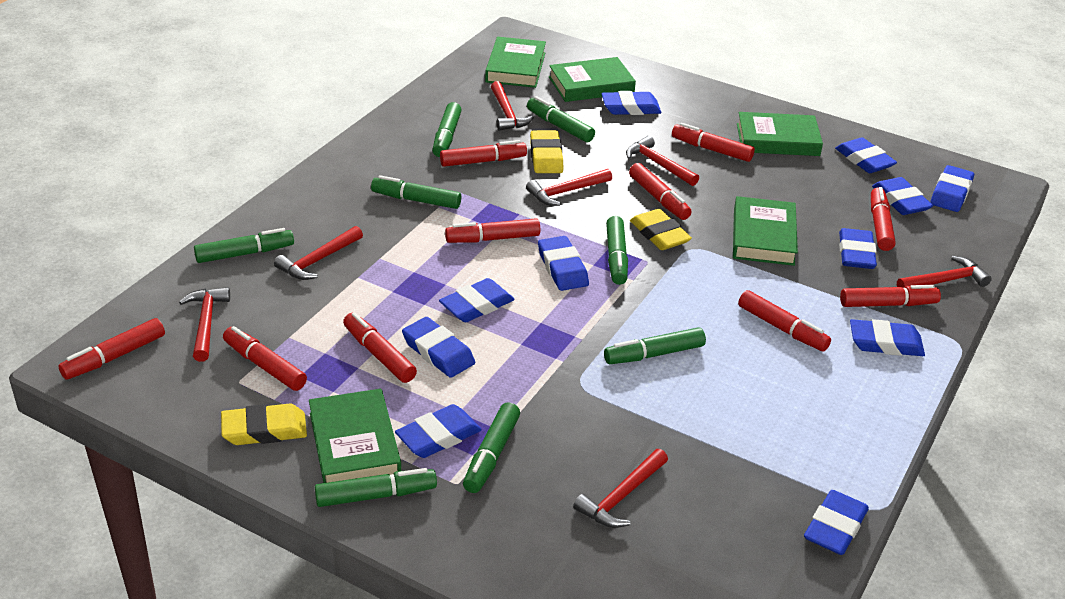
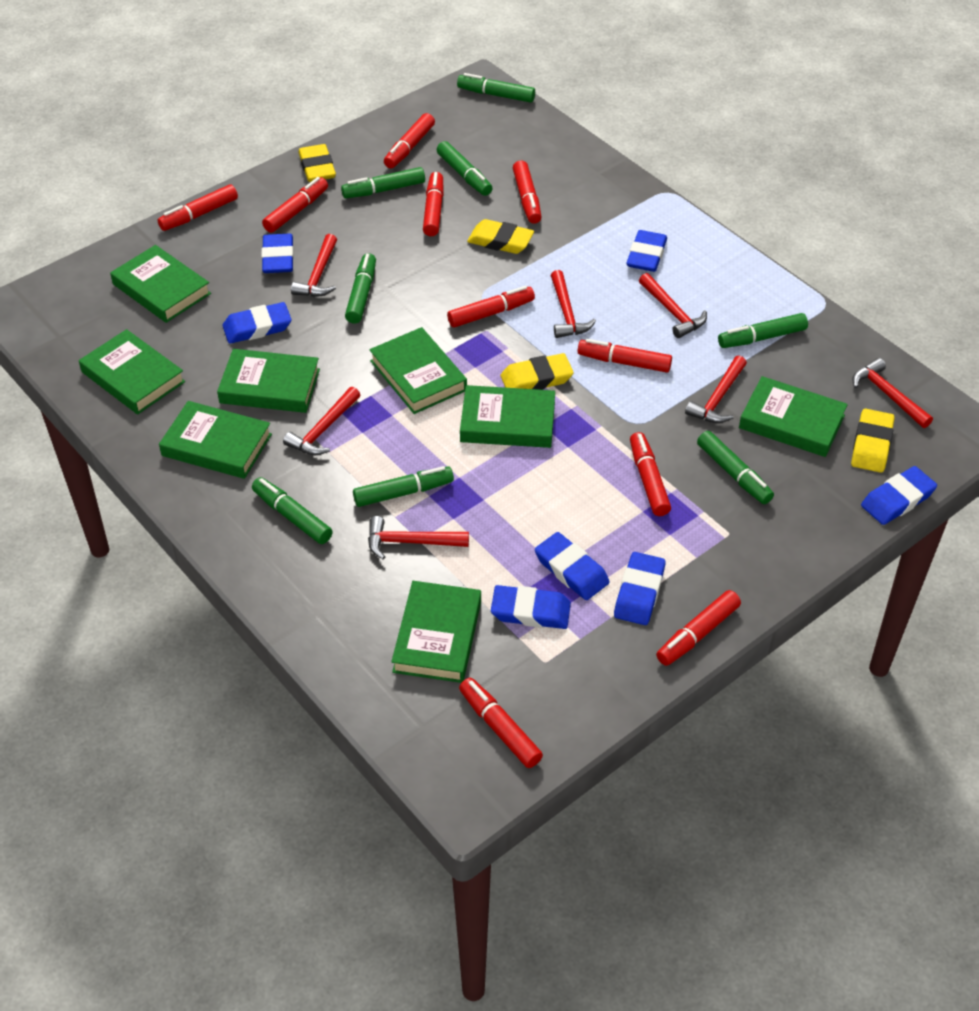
blue eraser: 11 -> 7
green book: 5 -> 8
yellow eraser: 3 -> 4

